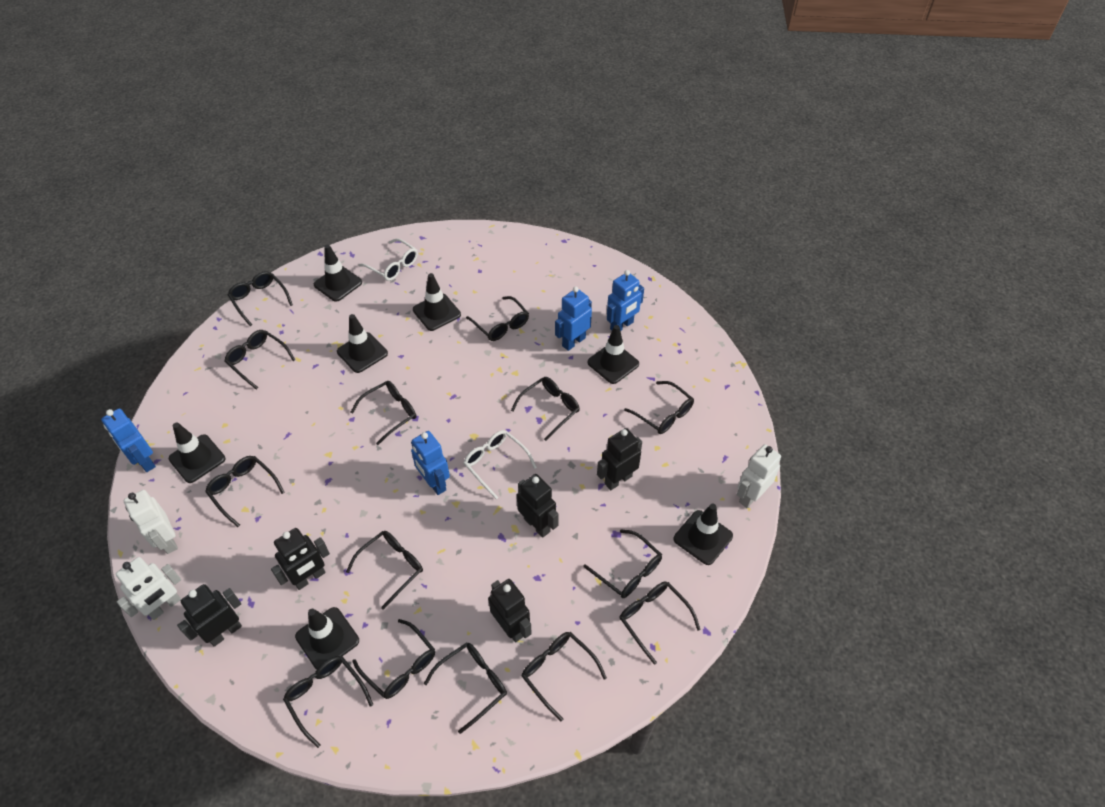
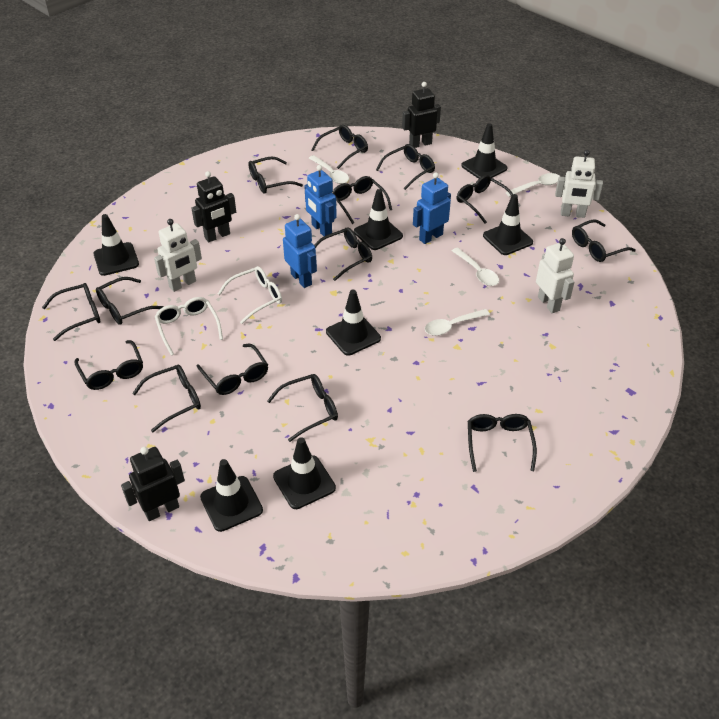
black robot: 5 -> 3
blue robot: 4 -> 3
white spoon: 0 -> 4

